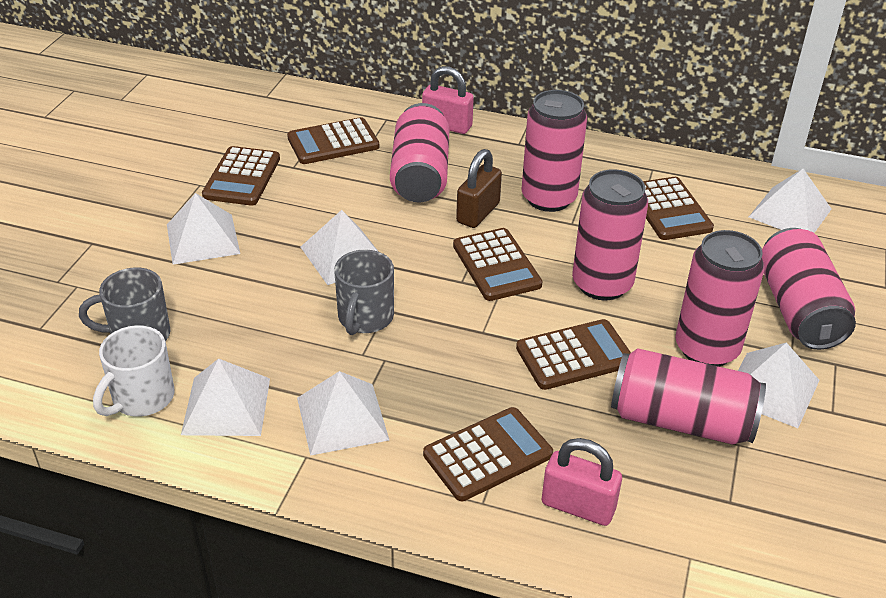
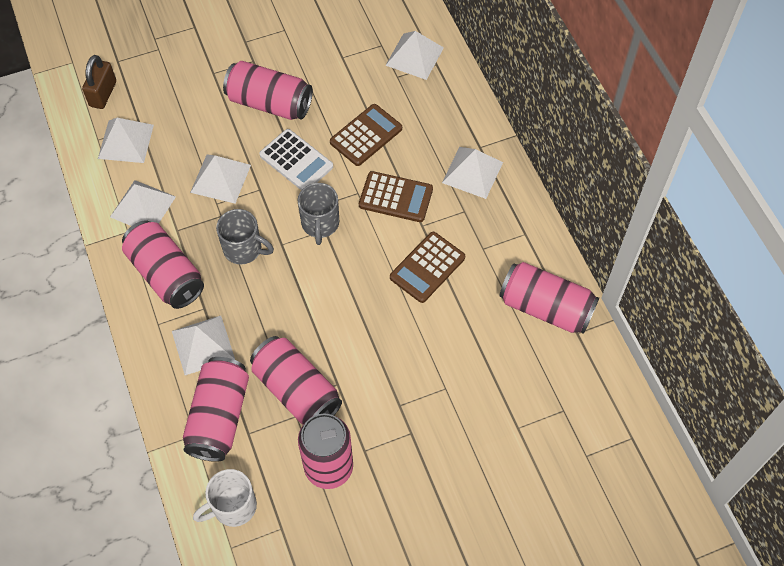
brown calculator: 6 -> 3
pink padlock: 2 -> 0
white calculator: 0 -> 1

